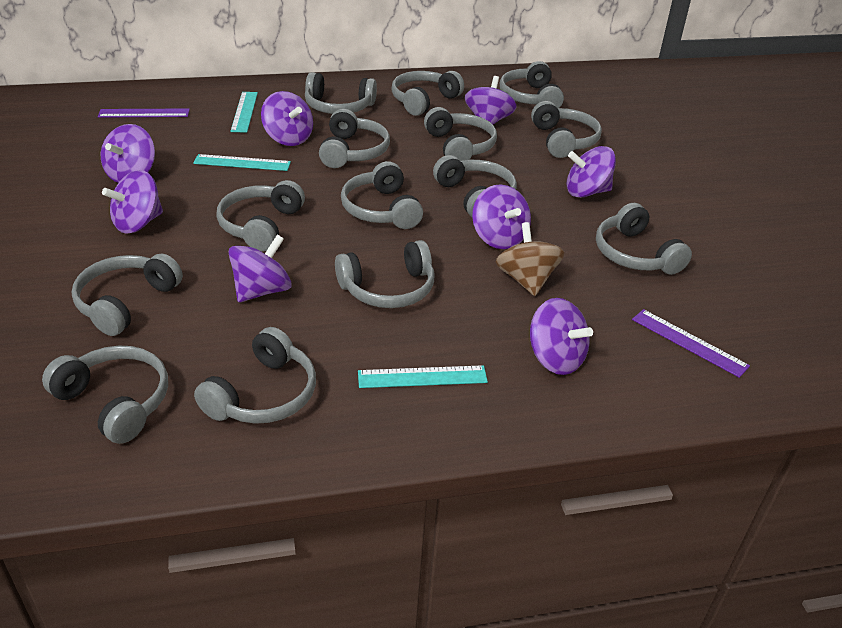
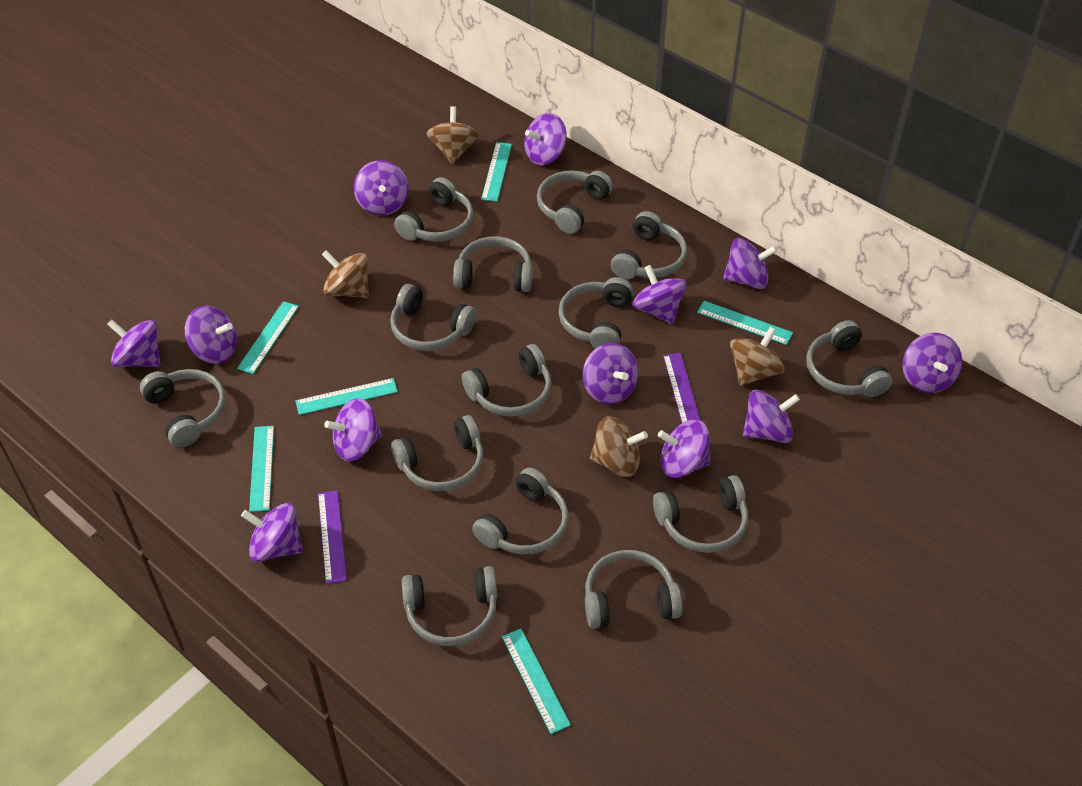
brown spinning top: 1 -> 4
purple spinning top: 8 -> 12
turquoise ruler: 3 -> 6

